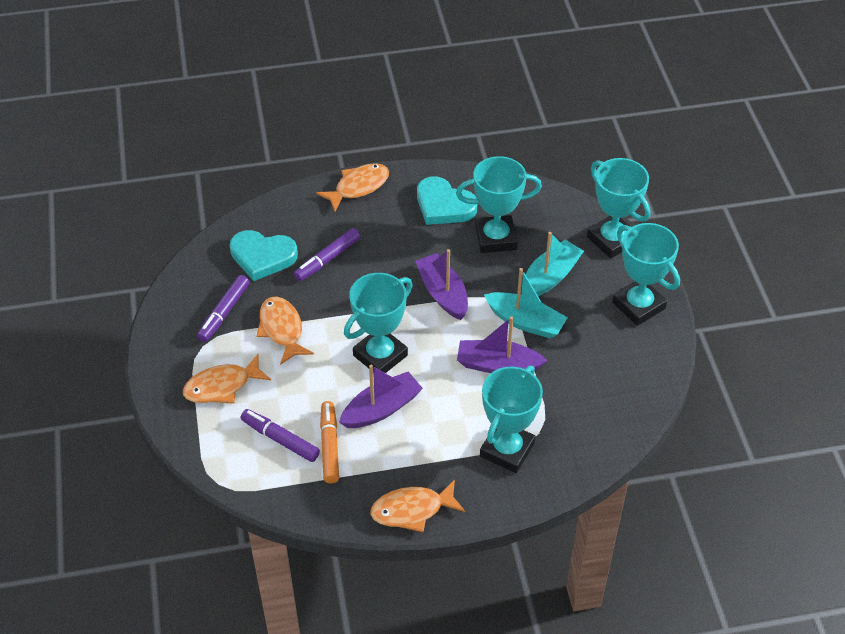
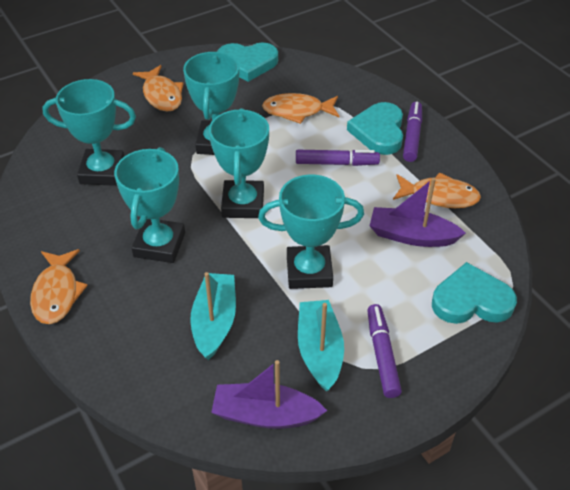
orange marker: 1 -> 0
purple boat: 3 -> 2
turquoise heart: 2 -> 3

